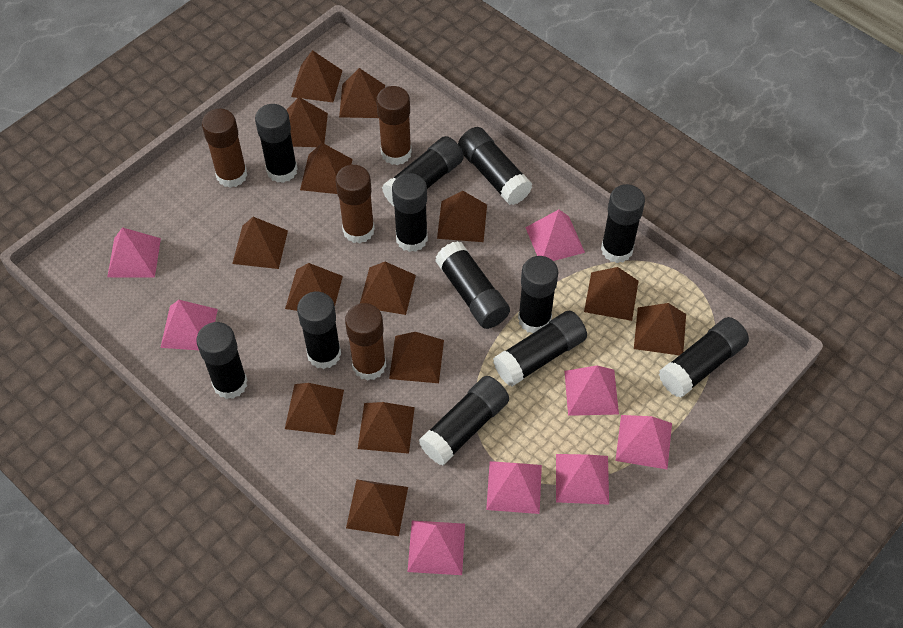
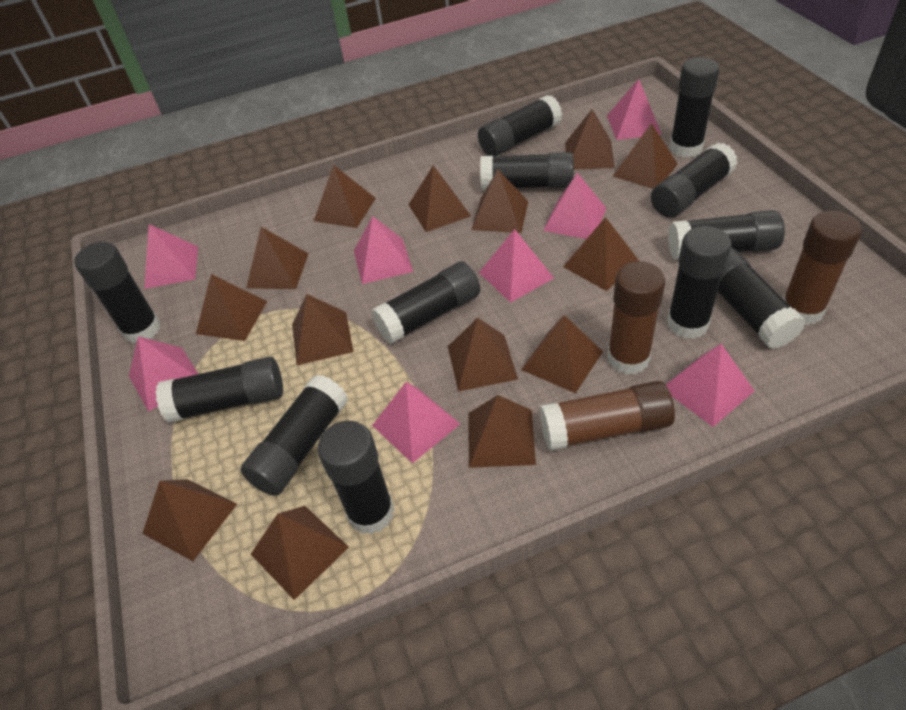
brown glue stick: 4 -> 3

